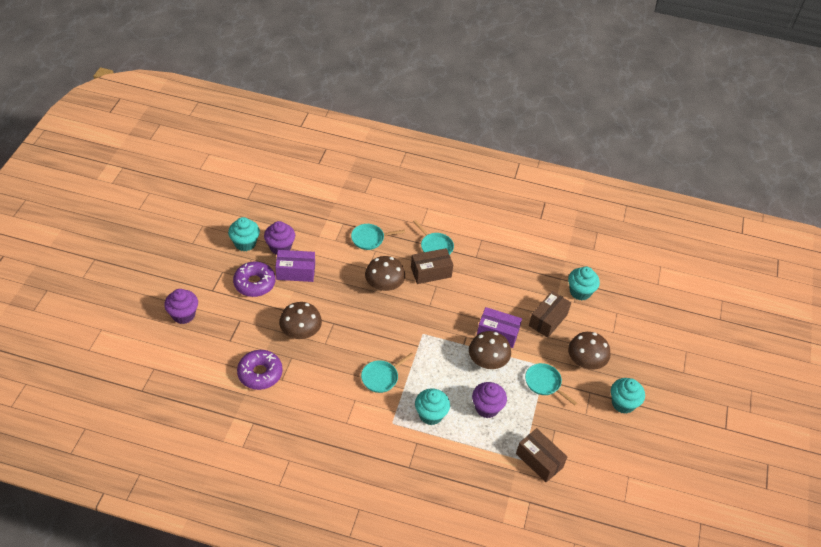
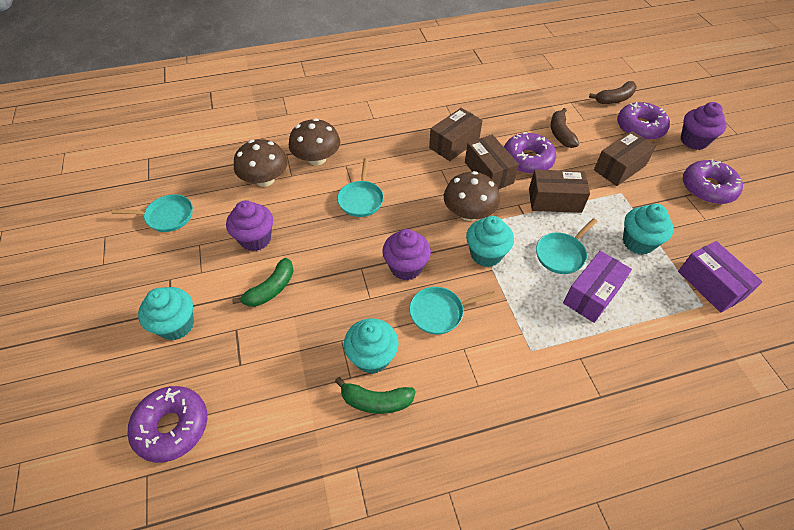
brown banana: 0 -> 2
brown box: 3 -> 4
brown mushroom: 4 -> 3
green banana: 0 -> 2
purple donut: 2 -> 4

